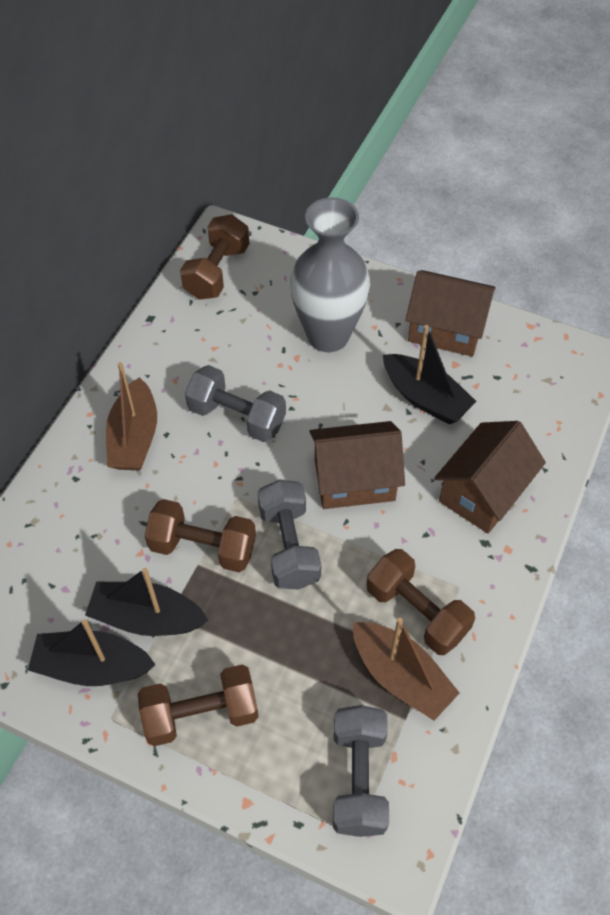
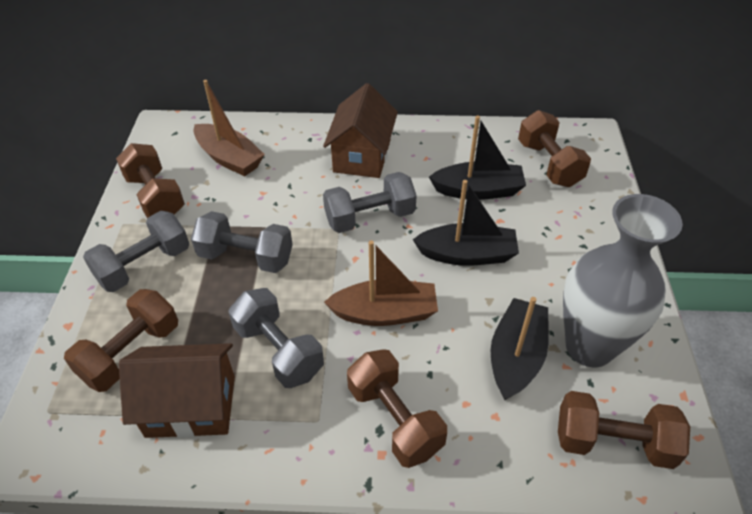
brown dumbbell: 4 -> 5
brown house: 3 -> 2
grey dumbbell: 3 -> 4

